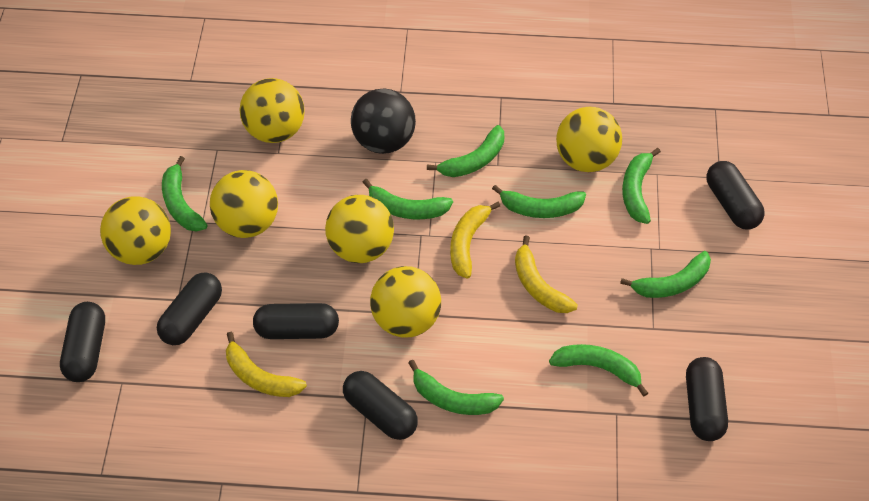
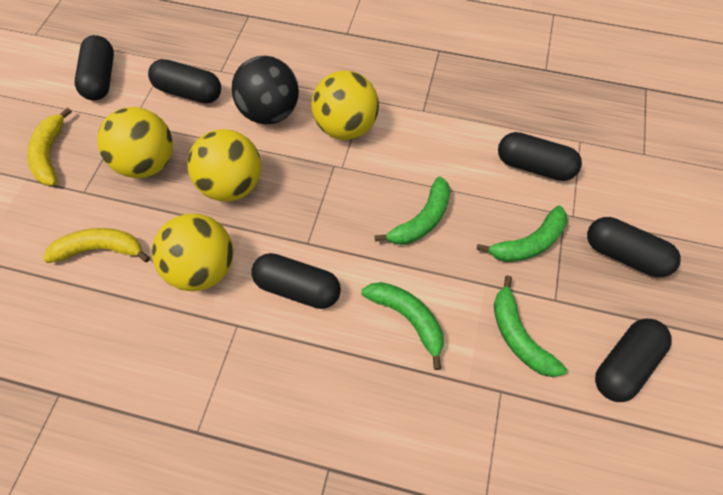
green banana: 8 -> 4
yellow ball: 6 -> 4
yellow banana: 3 -> 2

